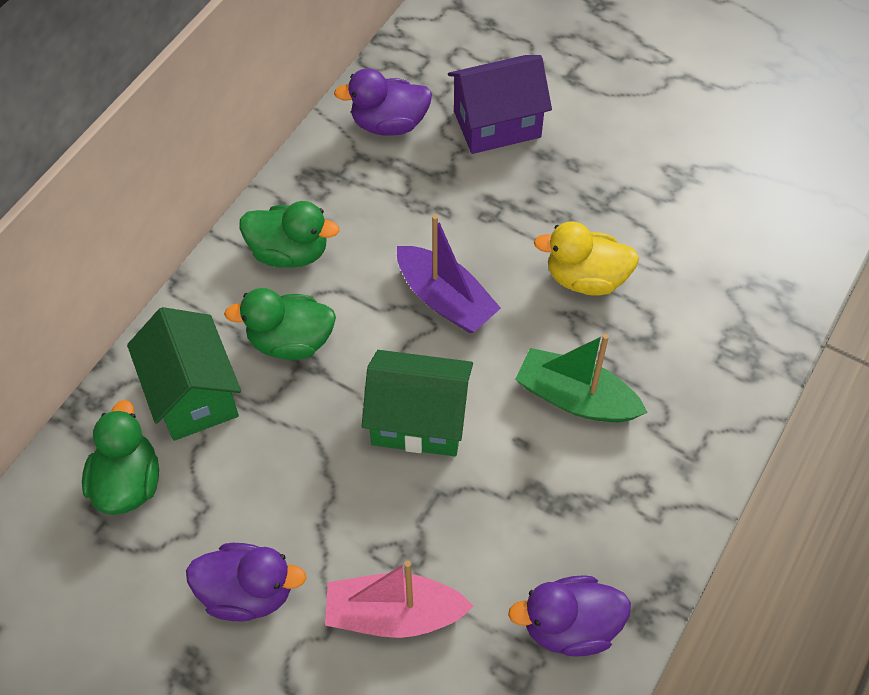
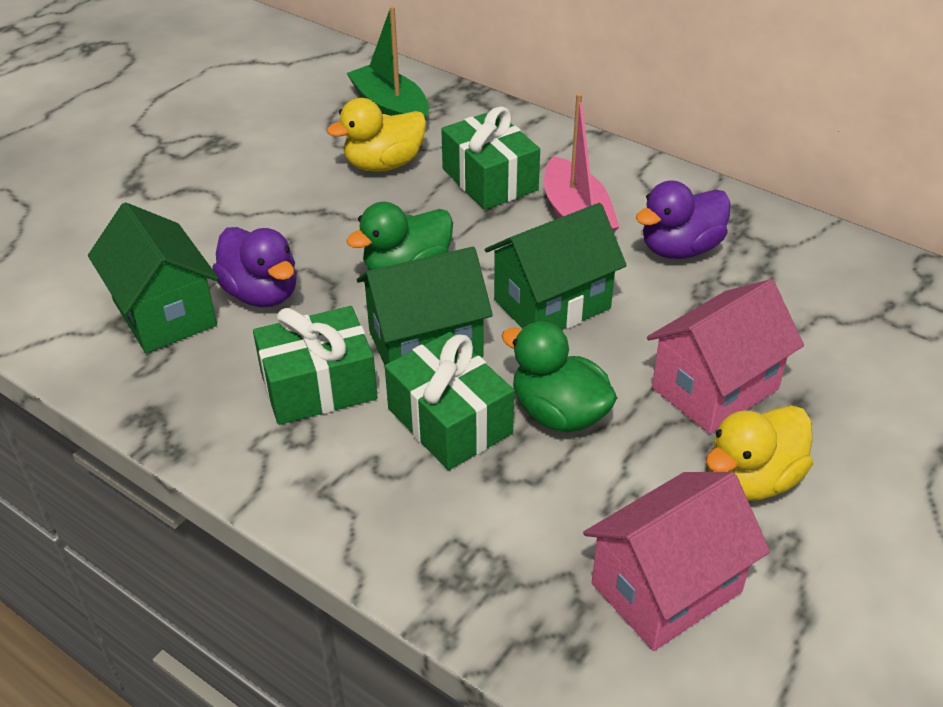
green duck: 3 -> 2
green gift: 0 -> 3
green house: 2 -> 3
pink house: 0 -> 2
purple boat: 1 -> 0
purple duck: 3 -> 2
purple house: 1 -> 0
yellow duck: 1 -> 2

